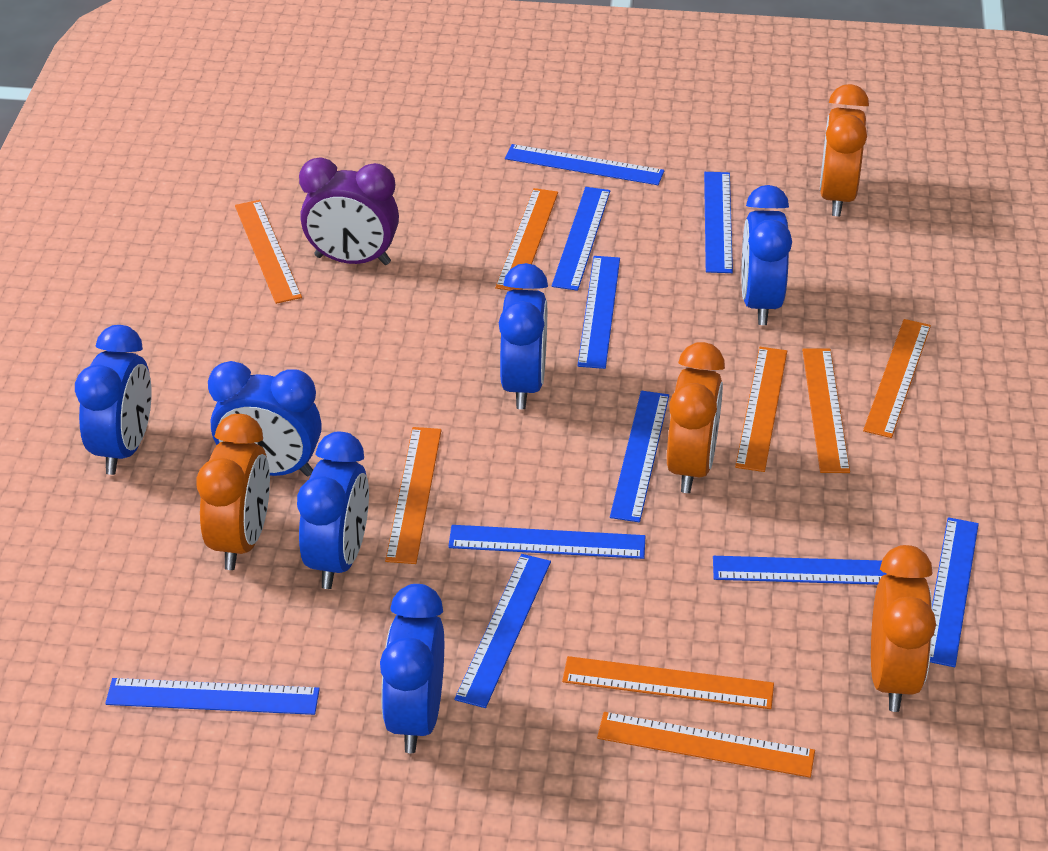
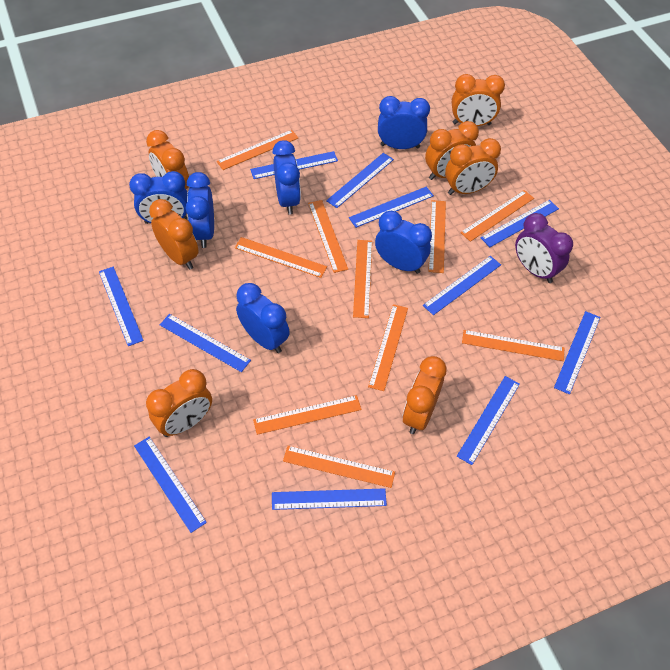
blue ruler: 10 -> 11
orange clock: 4 -> 7
orange ruler: 8 -> 10

